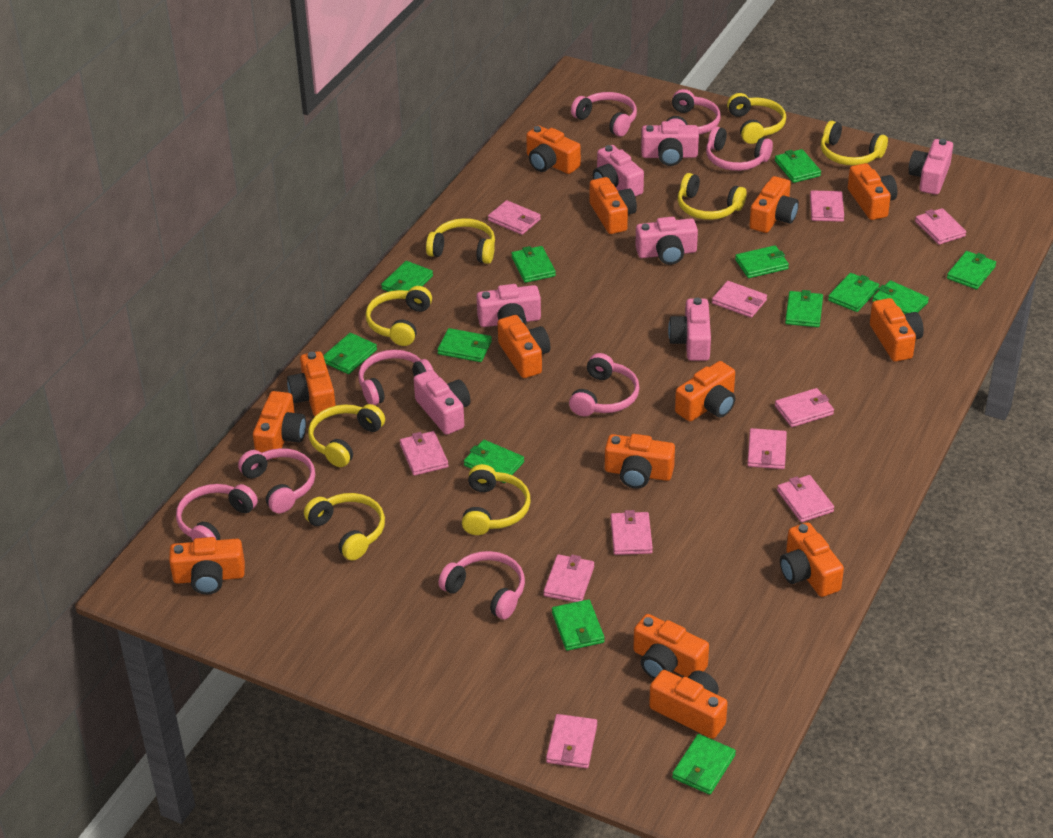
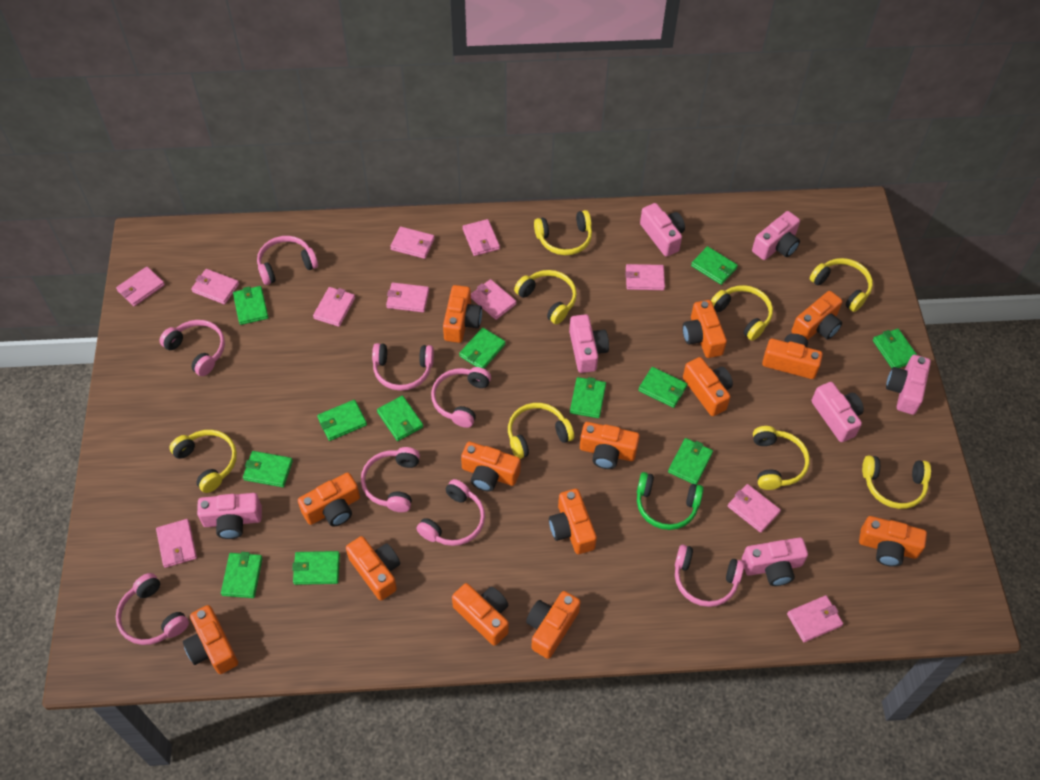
green headphones: 0 -> 1
green wallet: 13 -> 12

